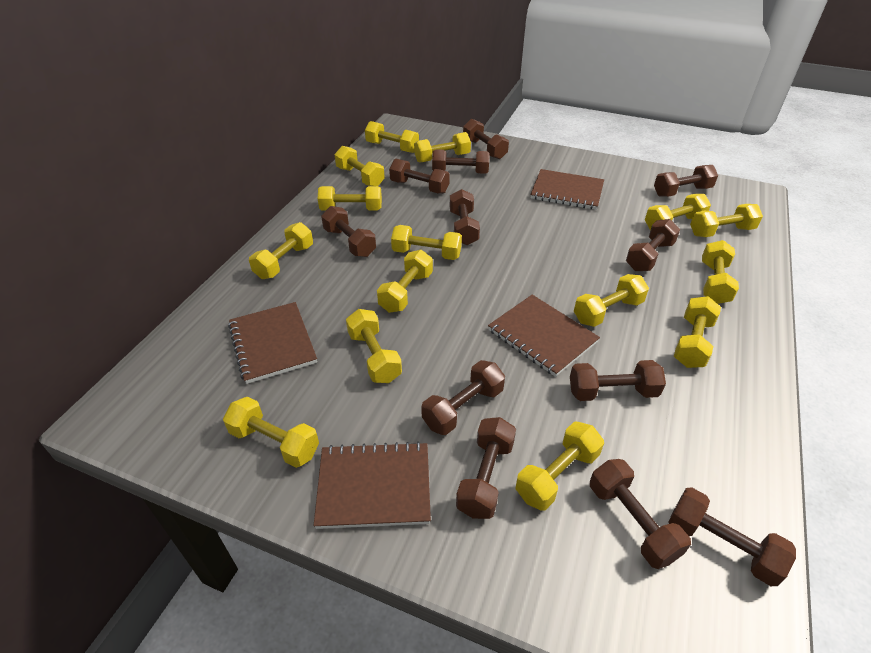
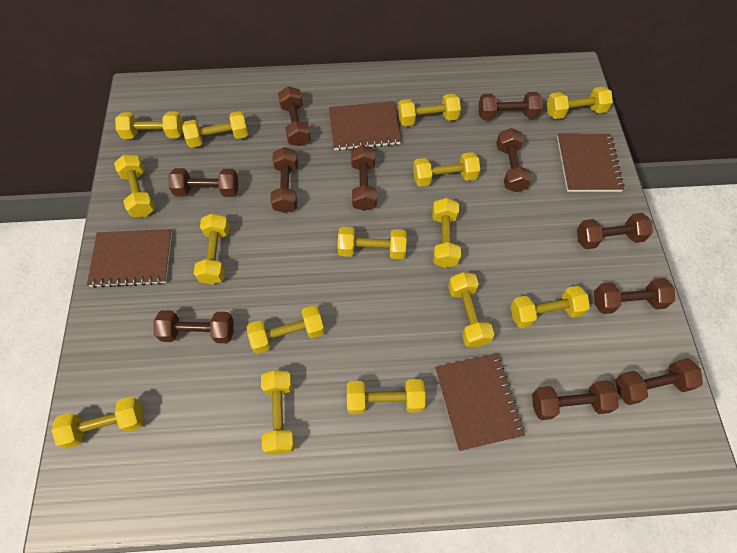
brown dumbbell: 12 -> 11

